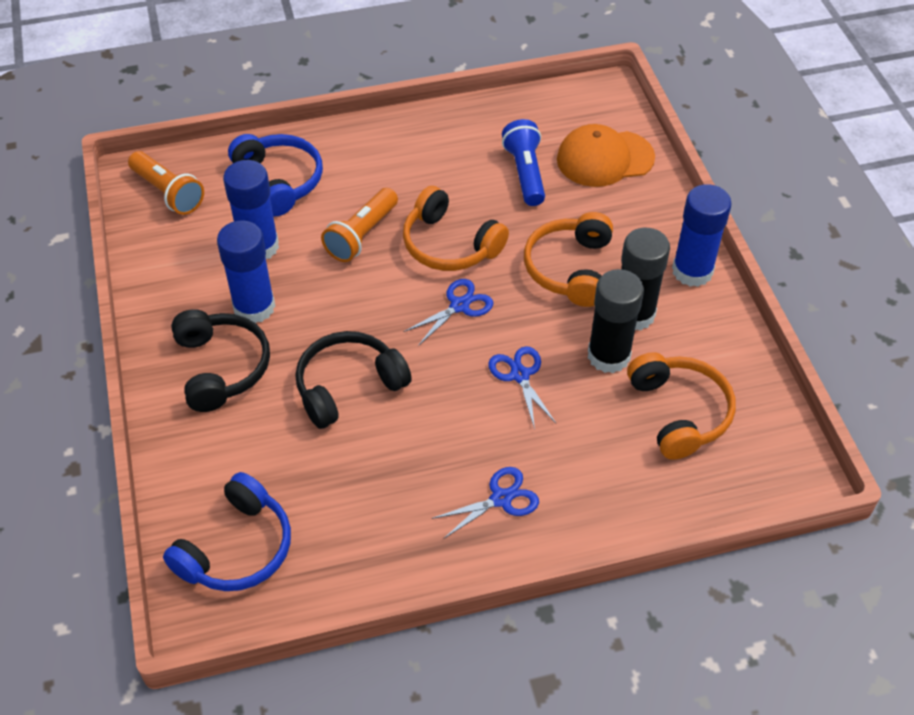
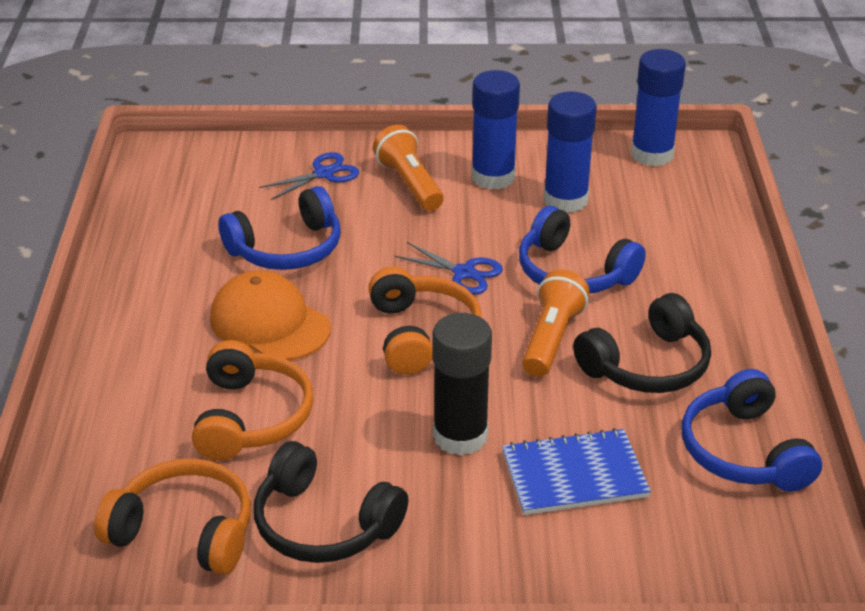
black glue stick: 2 -> 1
blue flashlight: 1 -> 0
blue headphones: 2 -> 3
blue notebook: 0 -> 1
blue scissors: 3 -> 2

